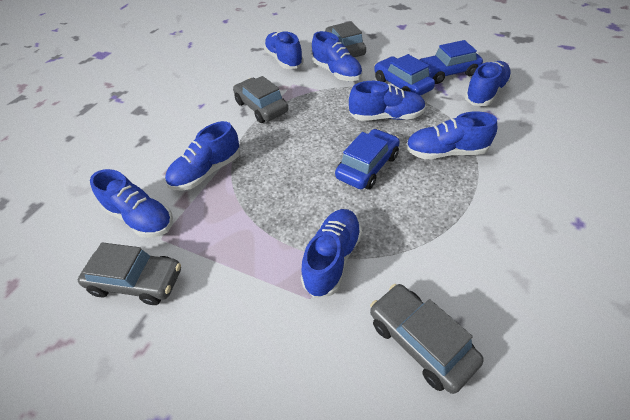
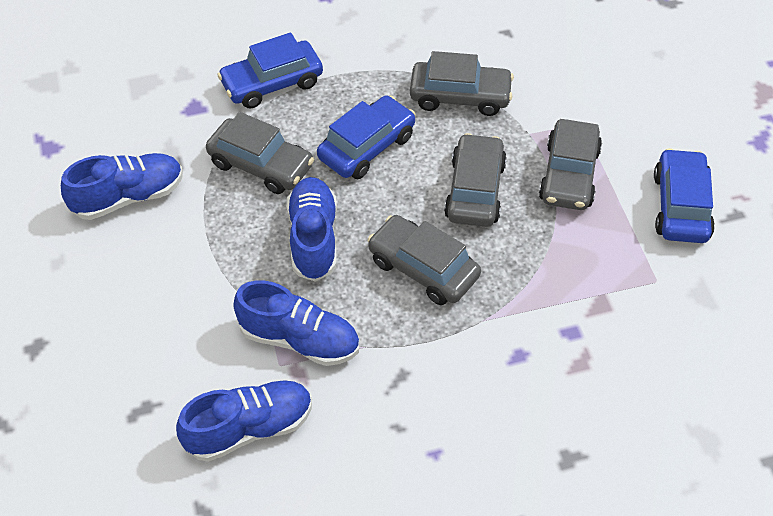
blue shoe: 8 -> 4
grey car: 4 -> 5

